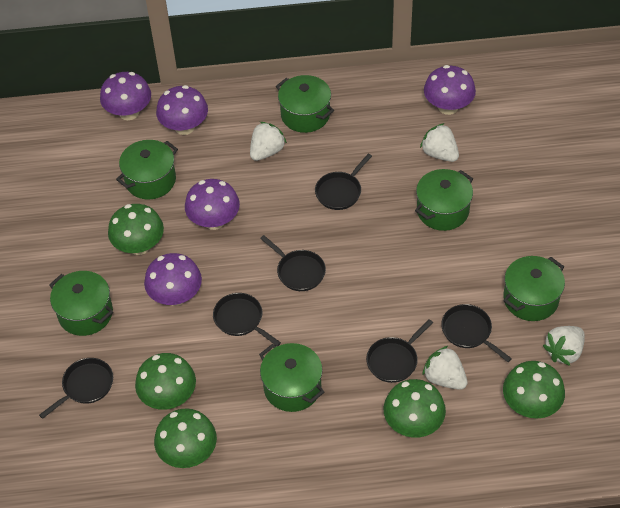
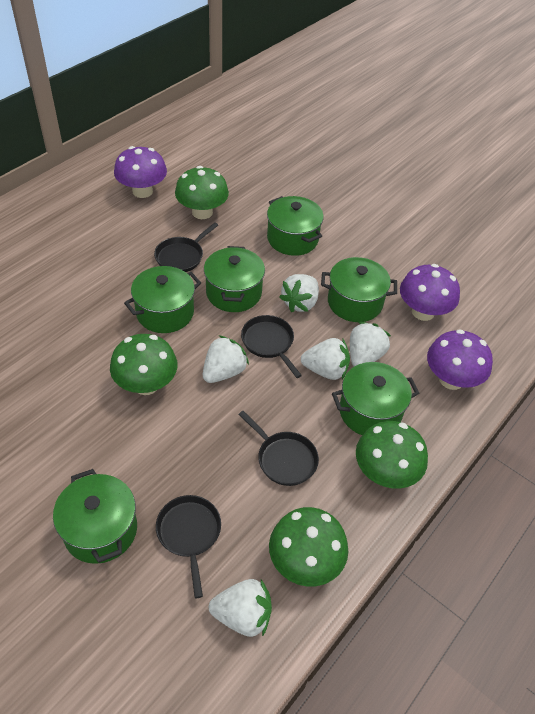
black pan: 6 -> 4
green mushroom: 5 -> 4
purple mushroom: 5 -> 3
white strawberry: 4 -> 5

